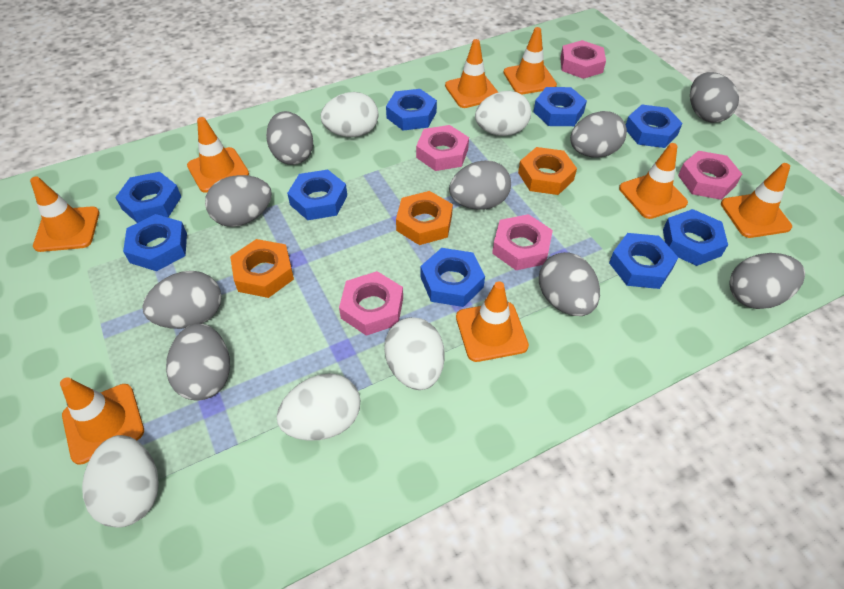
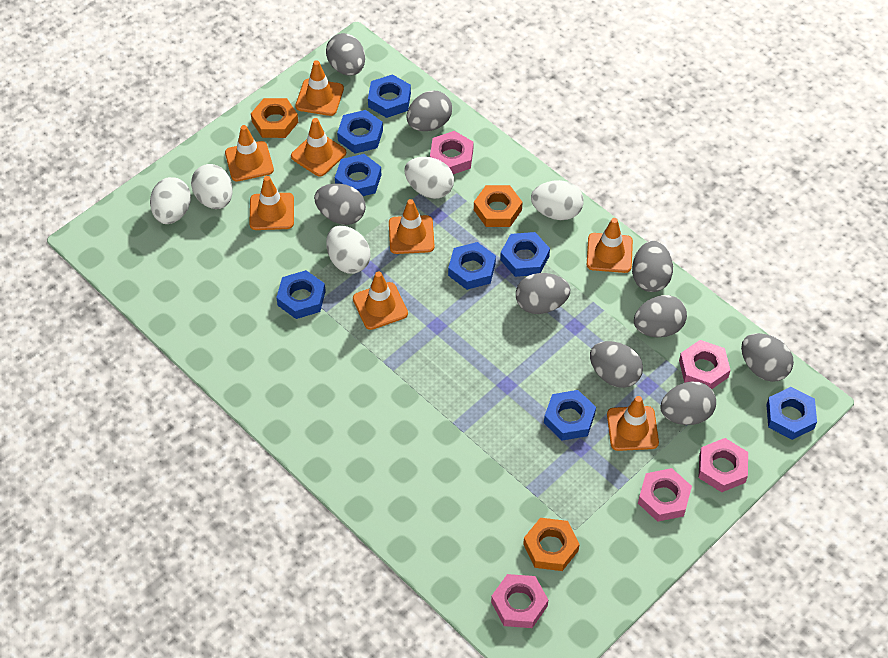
blue nut: 9 -> 8

